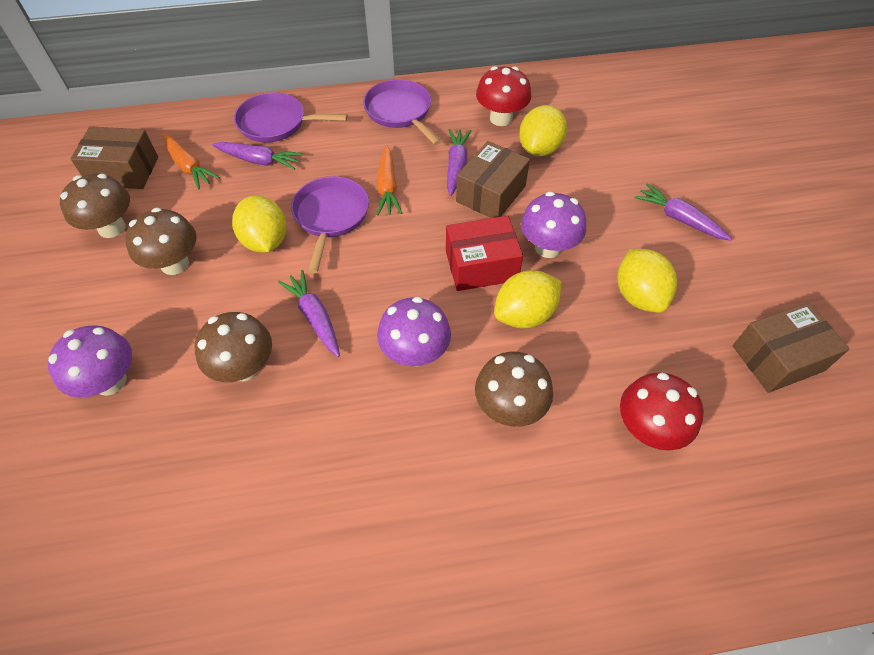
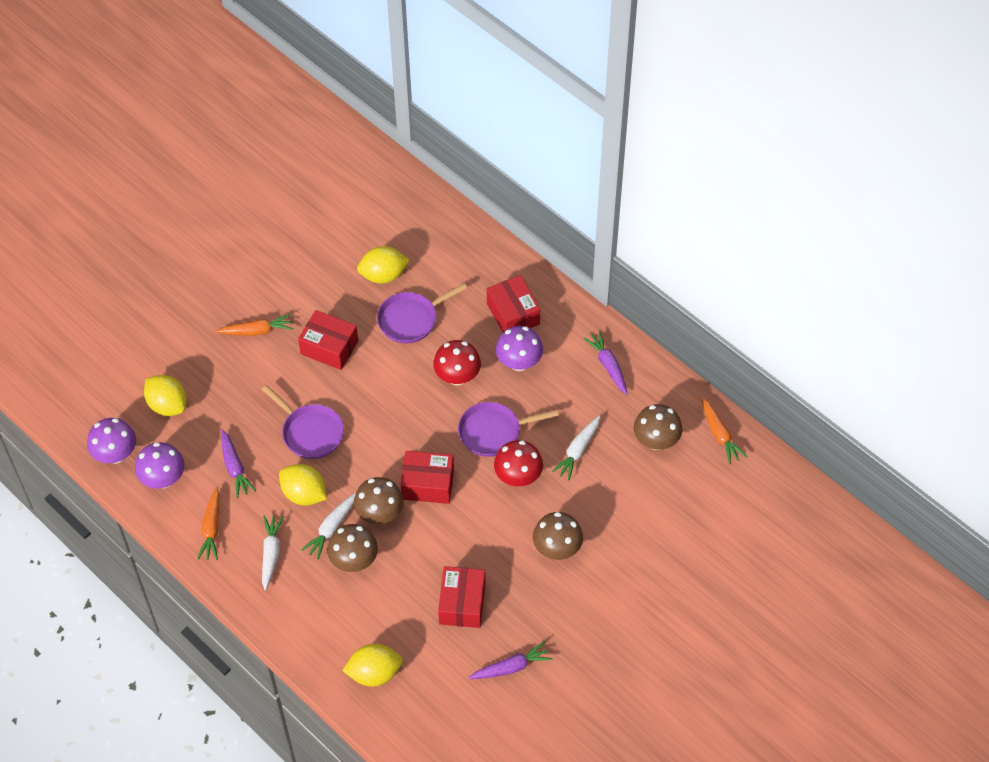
brown box: 3 -> 0
orange carrot: 2 -> 3
purple carrot: 4 -> 3
red box: 1 -> 4
white carrot: 0 -> 3

